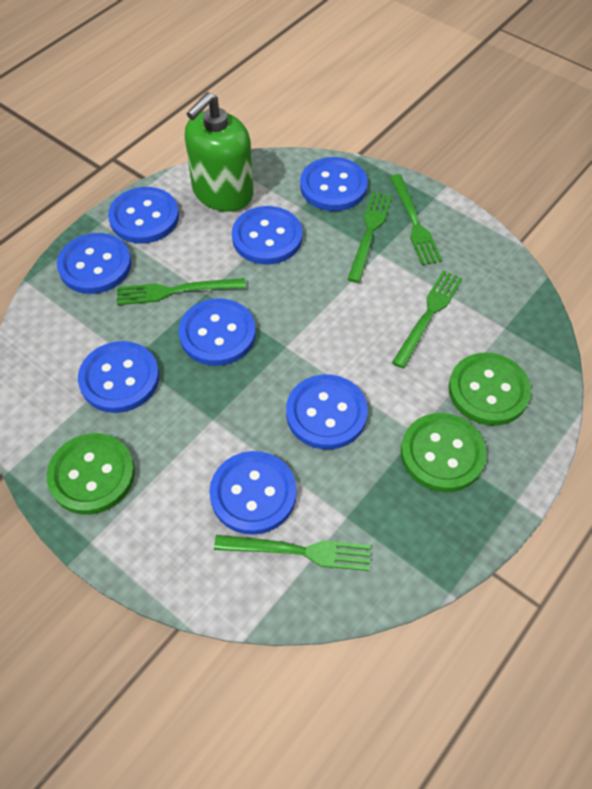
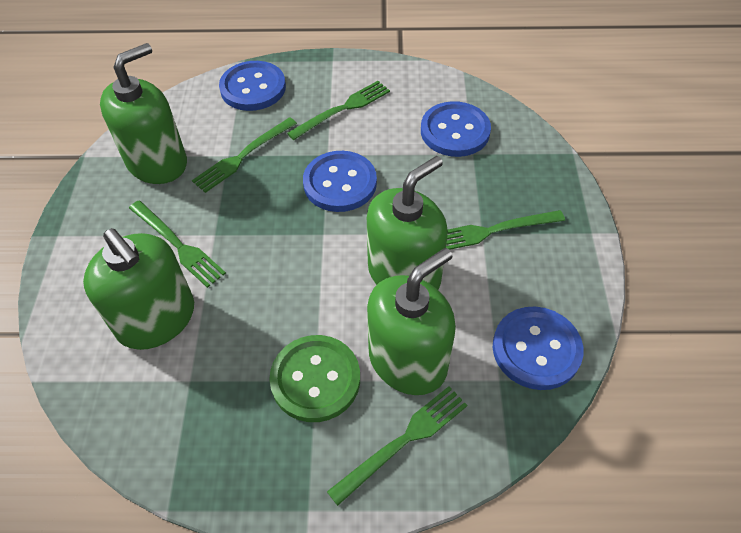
blue button: 8 -> 4
green button: 3 -> 1
green soap dispenser: 1 -> 4

